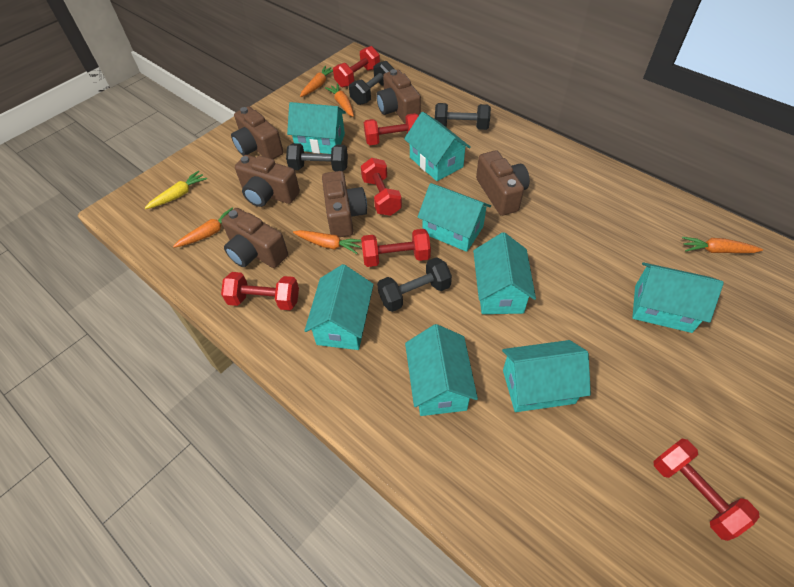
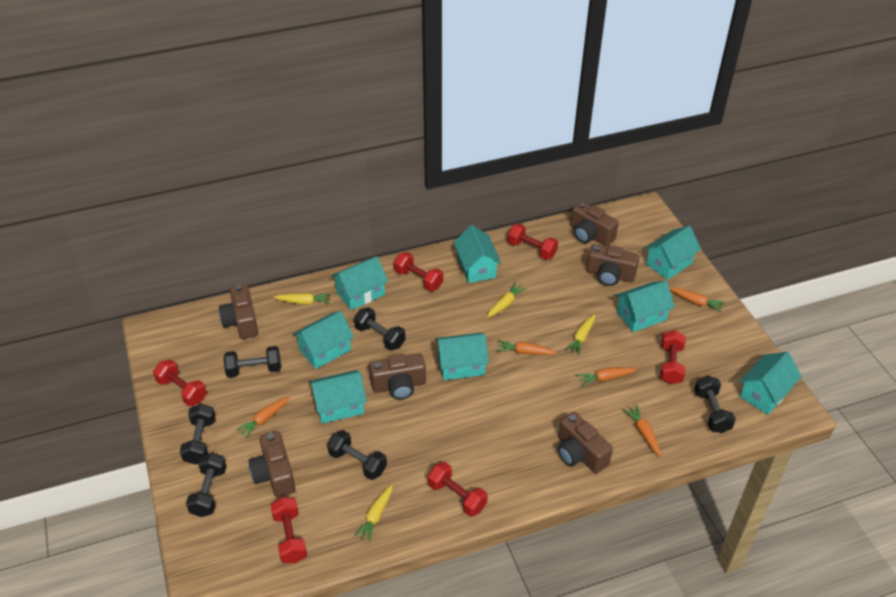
black dumbbell: 4 -> 6
yellow carrot: 1 -> 4

